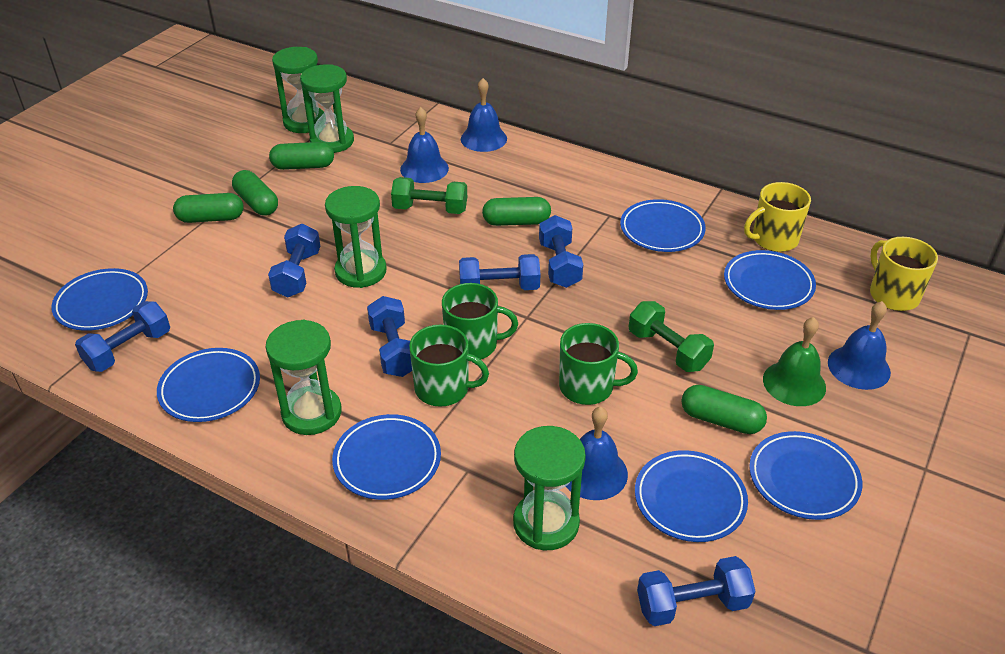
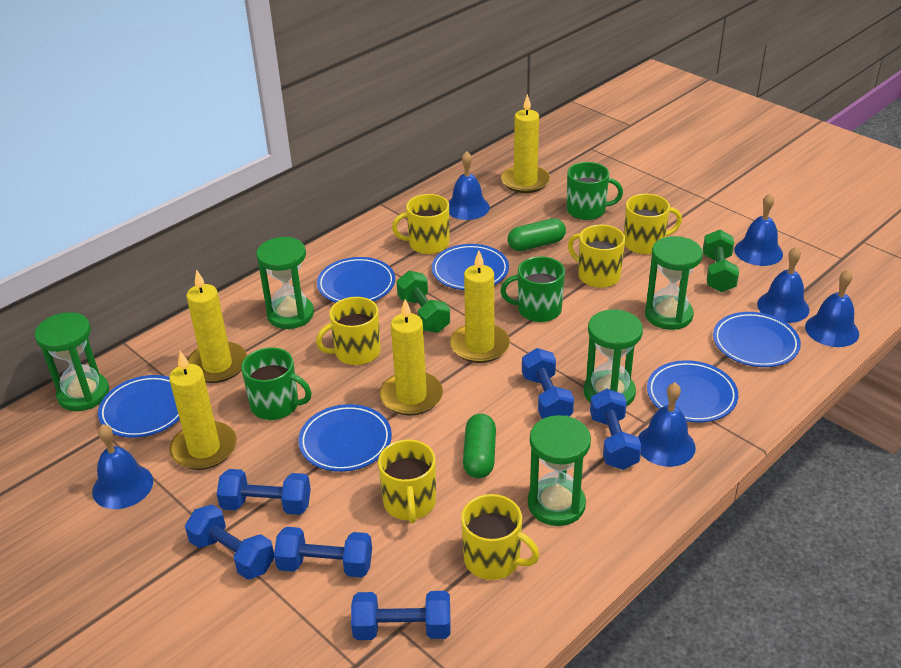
blue bell: 4 -> 6
blue plate: 7 -> 6
green bell: 1 -> 0
green capsule: 5 -> 2
yellow candle: 0 -> 5
yellow mug: 2 -> 6

